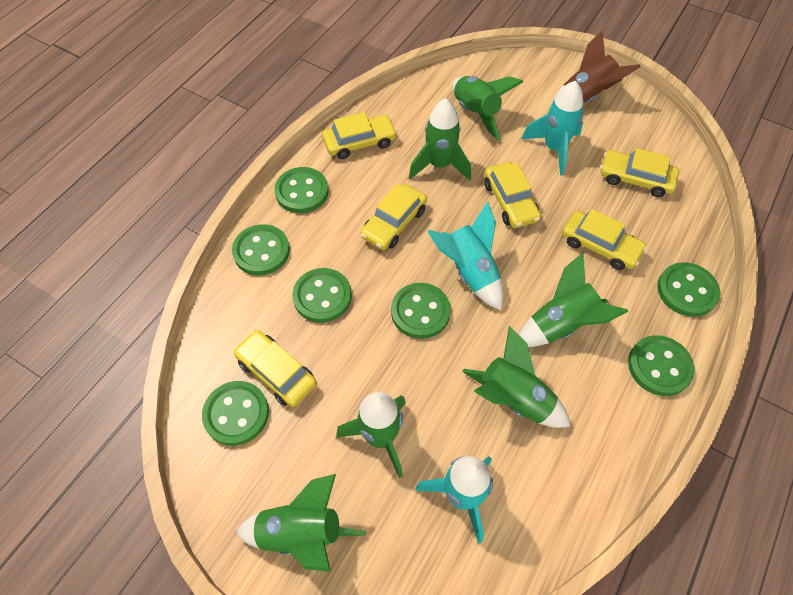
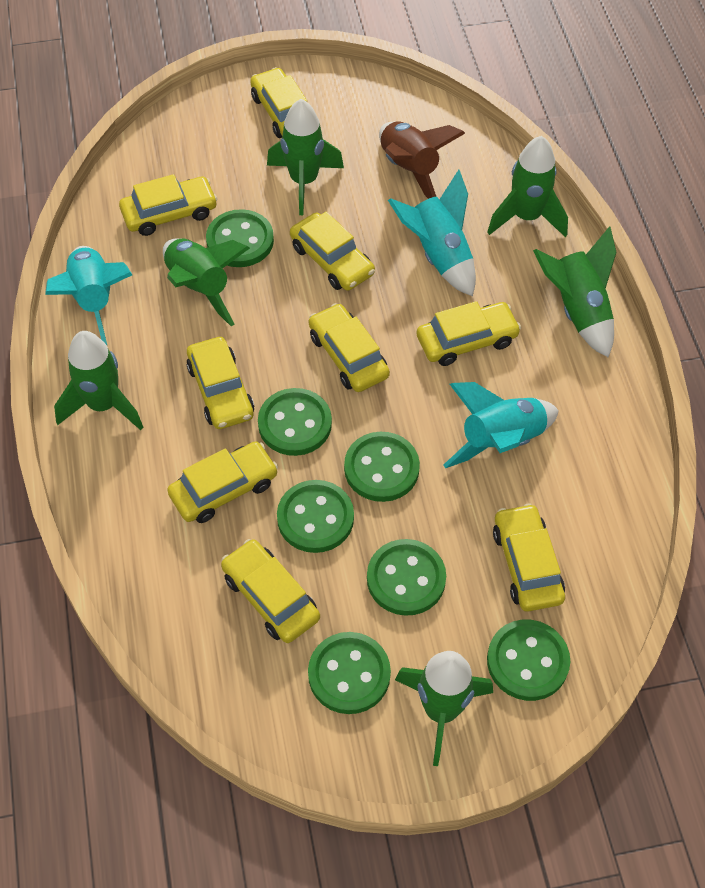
yellow car: 6 -> 9

